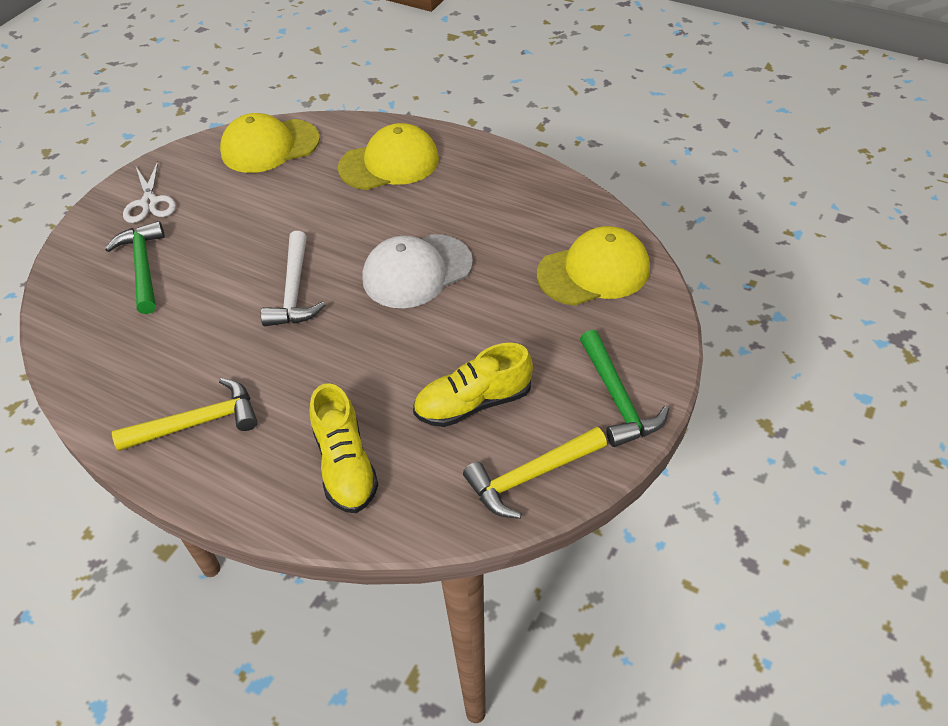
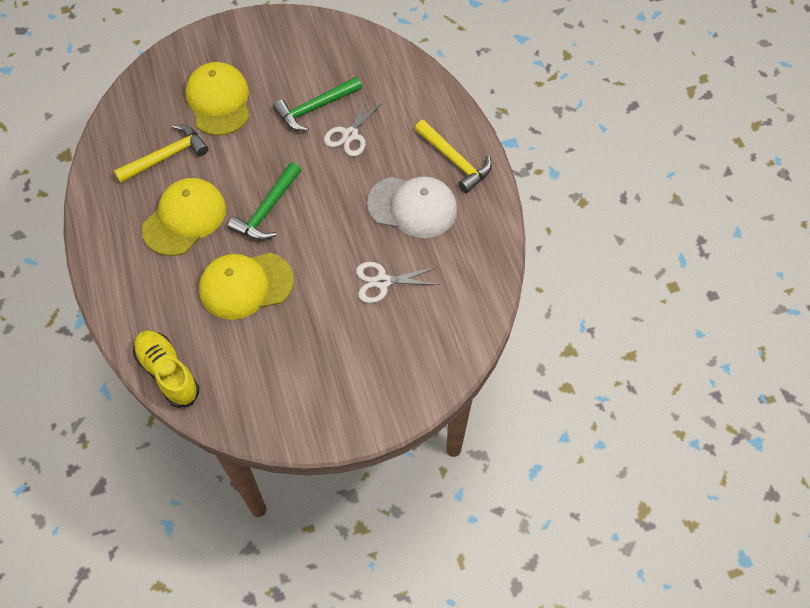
white hammer: 1 -> 0
white scissors: 1 -> 2
yellow shoe: 2 -> 1

